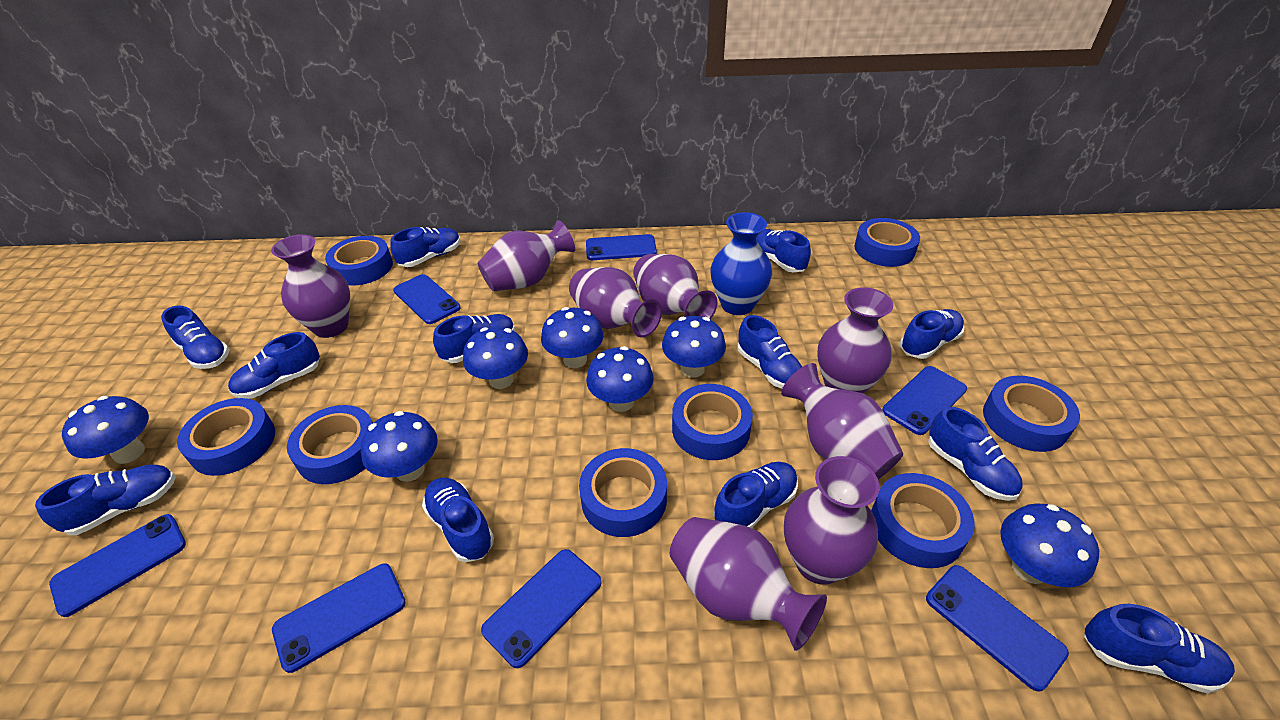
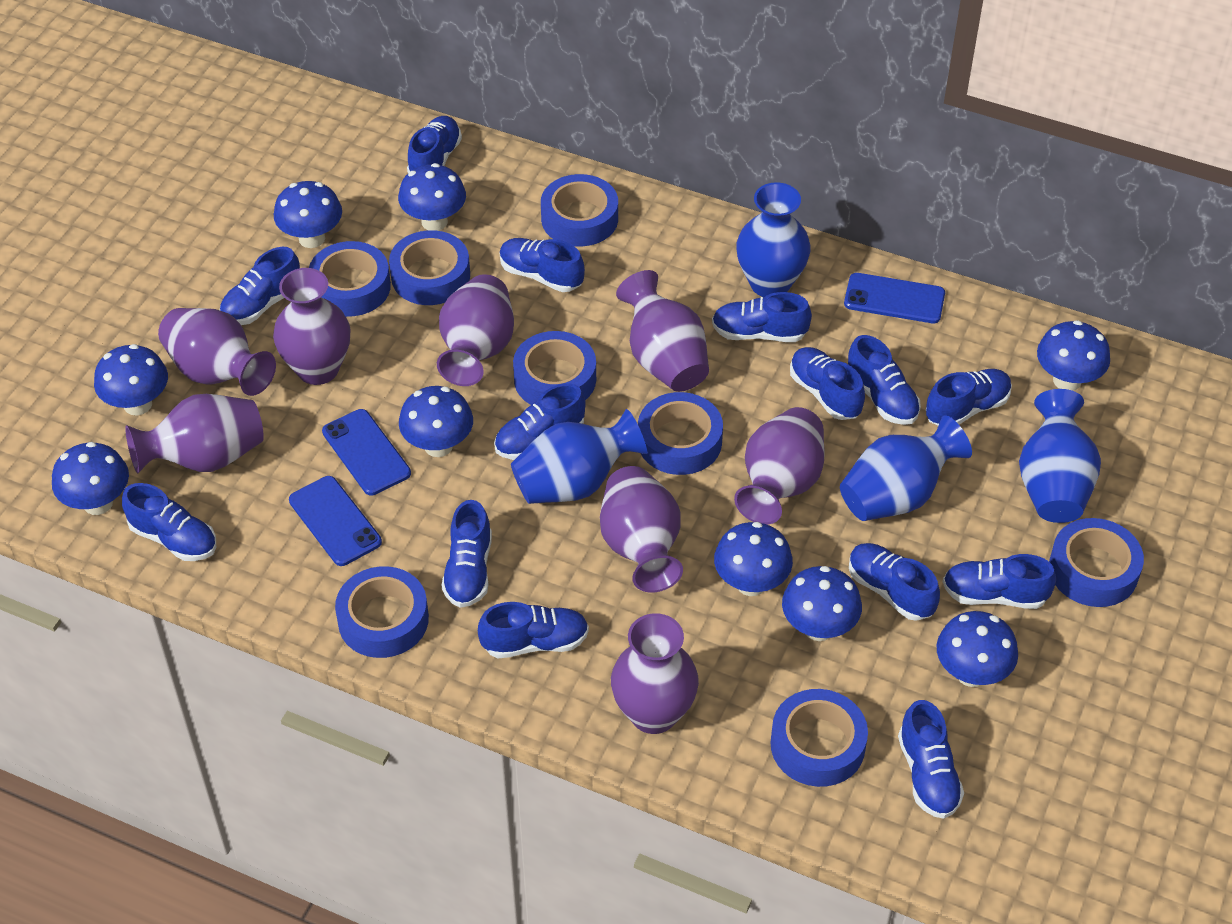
blue mushroom: 7 -> 9
blue phone: 7 -> 3
blue shoe: 12 -> 14
blue vase: 1 -> 4

